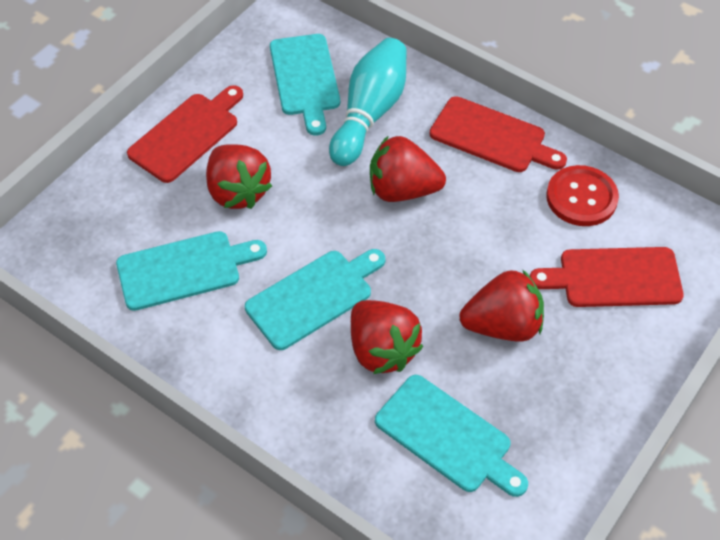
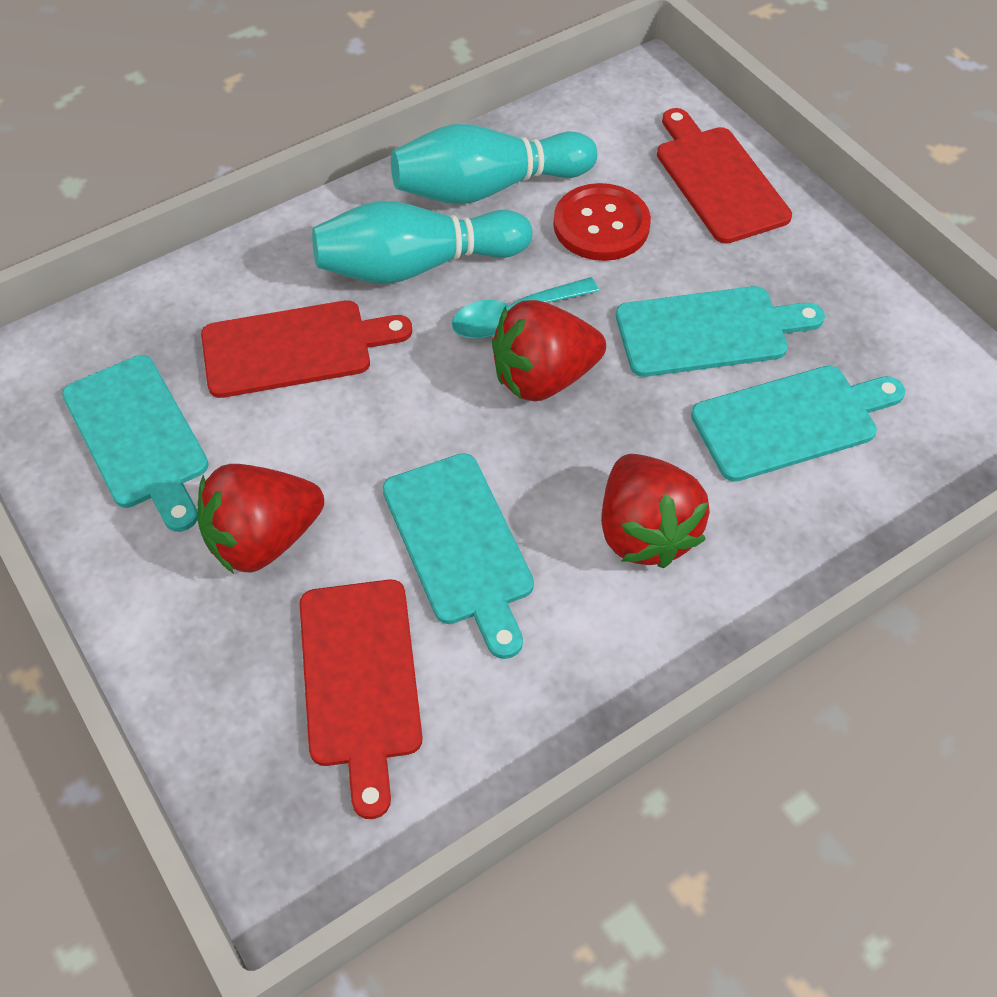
red strawberry: 4 -> 3
turquoise bowling pin: 1 -> 2
turquoise spoon: 0 -> 1

